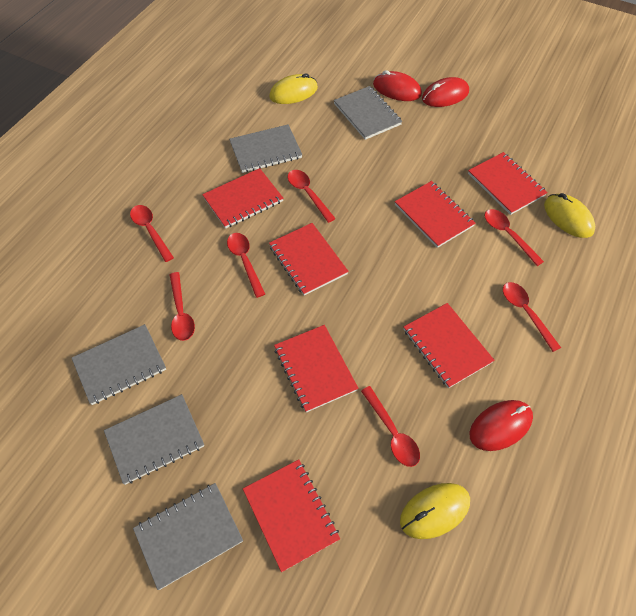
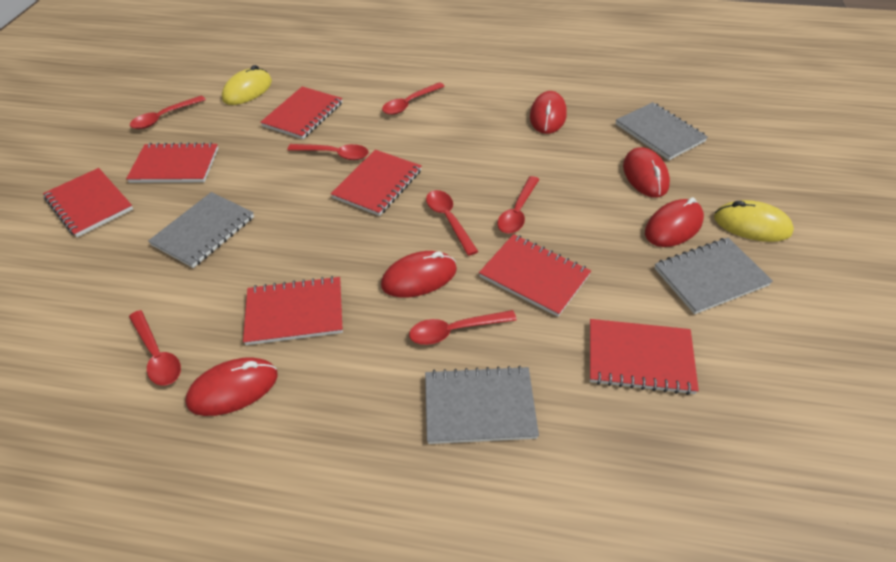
grey notebook: 5 -> 4
red mouse: 3 -> 5
yellow mouse: 3 -> 2

